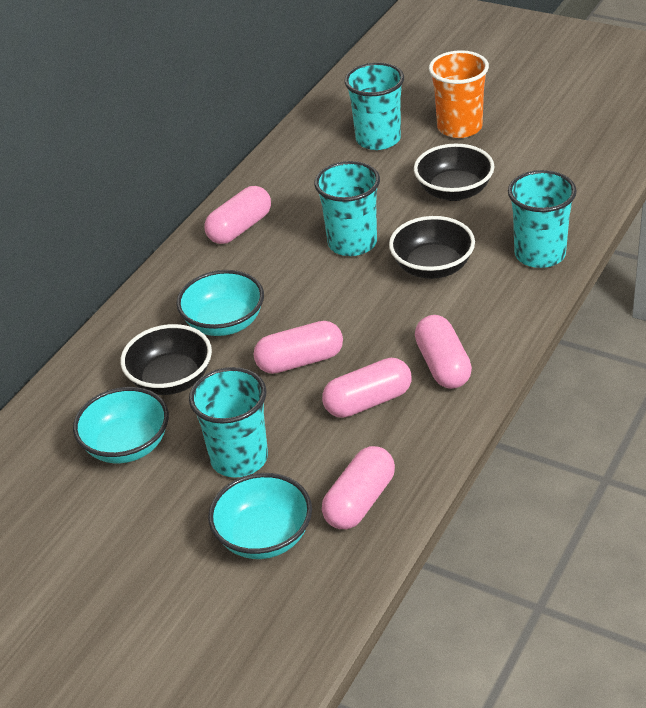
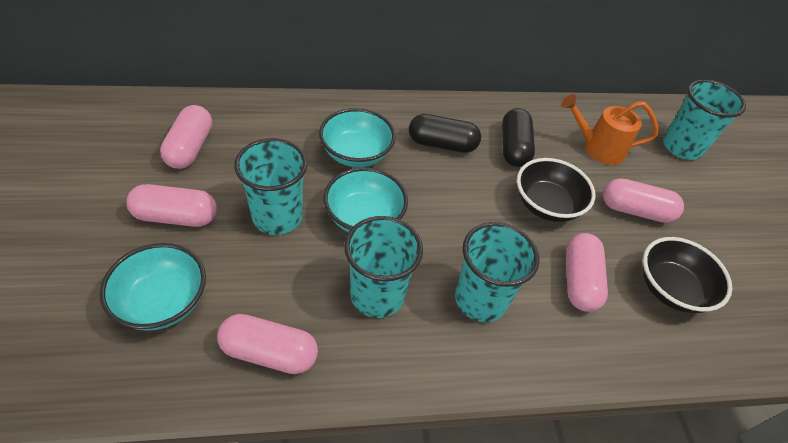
black bowl: 3 -> 2
black capsule: 0 -> 2
orange cup: 1 -> 0
orange watering can: 0 -> 1

